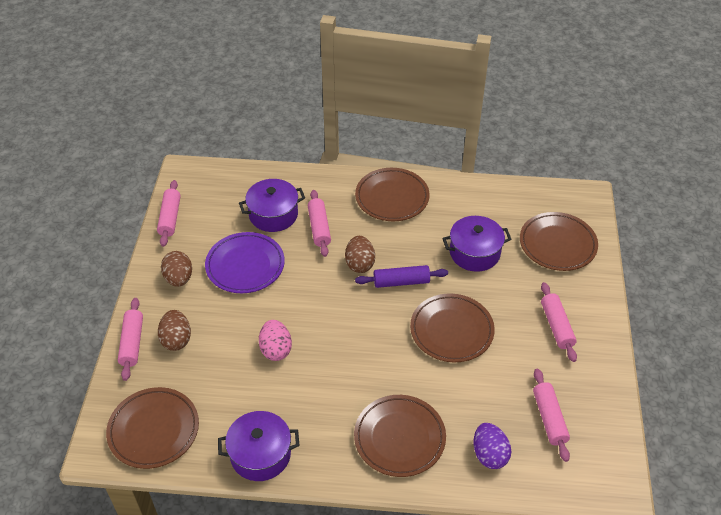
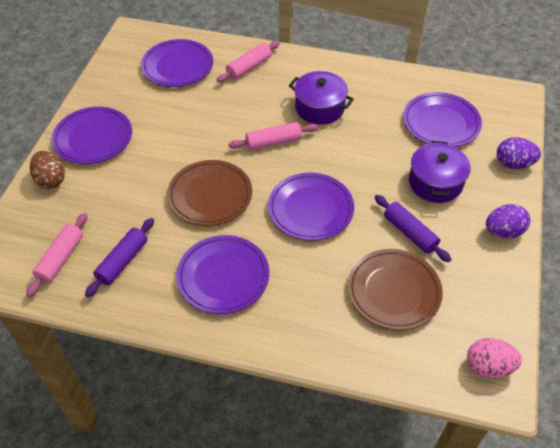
brown egg: 3 -> 1
brown plate: 5 -> 2
pink rolling pin: 5 -> 3
purple egg: 1 -> 2
purple plate: 1 -> 5
purple pot: 3 -> 2
purple rolling pin: 1 -> 2

